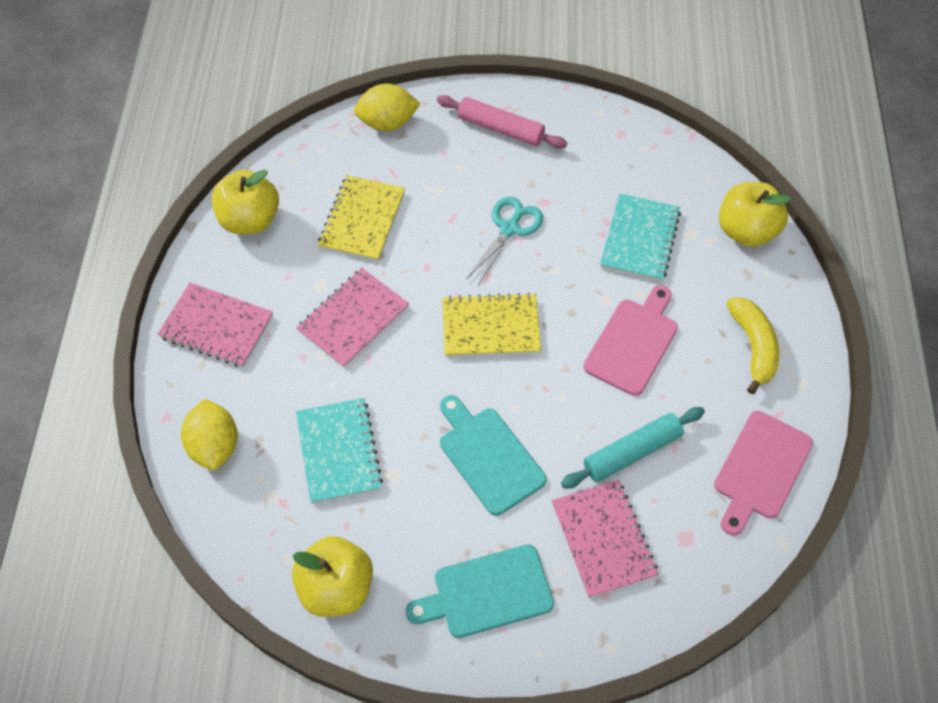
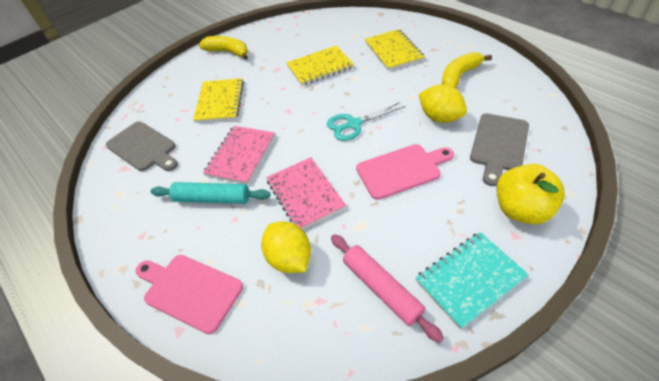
grey cutting board: 0 -> 2
pink notebook: 3 -> 2
turquoise cutting board: 2 -> 0
turquoise notebook: 2 -> 1
yellow apple: 3 -> 1
yellow banana: 1 -> 2
yellow notebook: 2 -> 3

